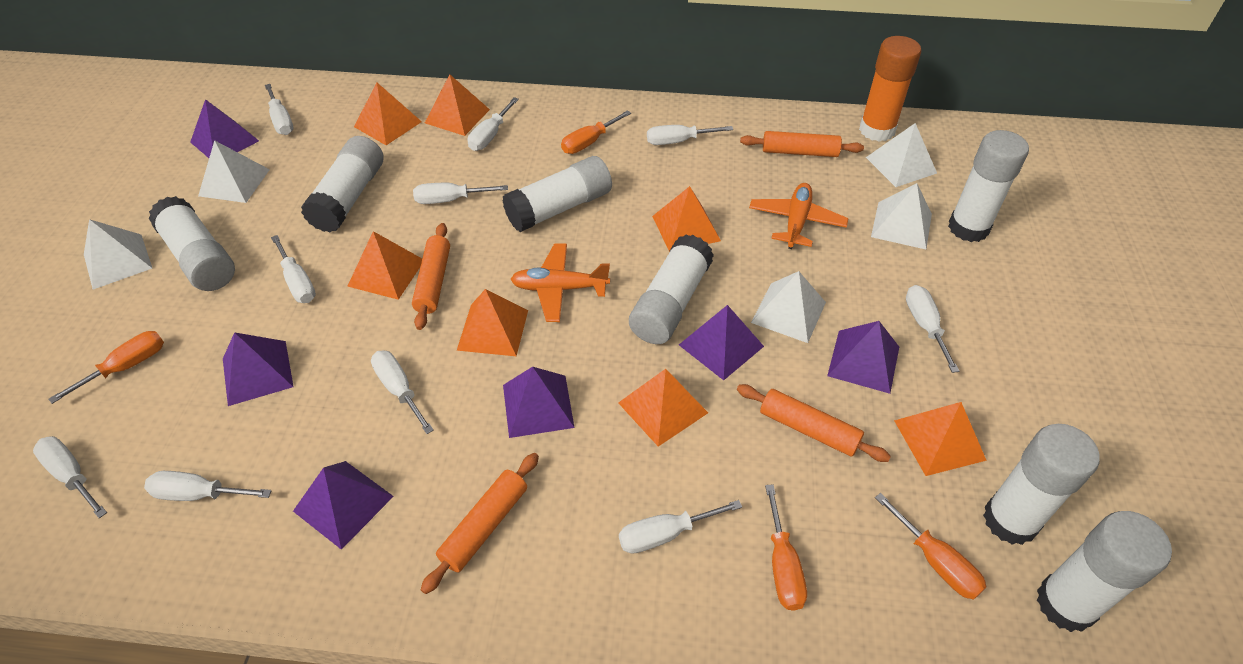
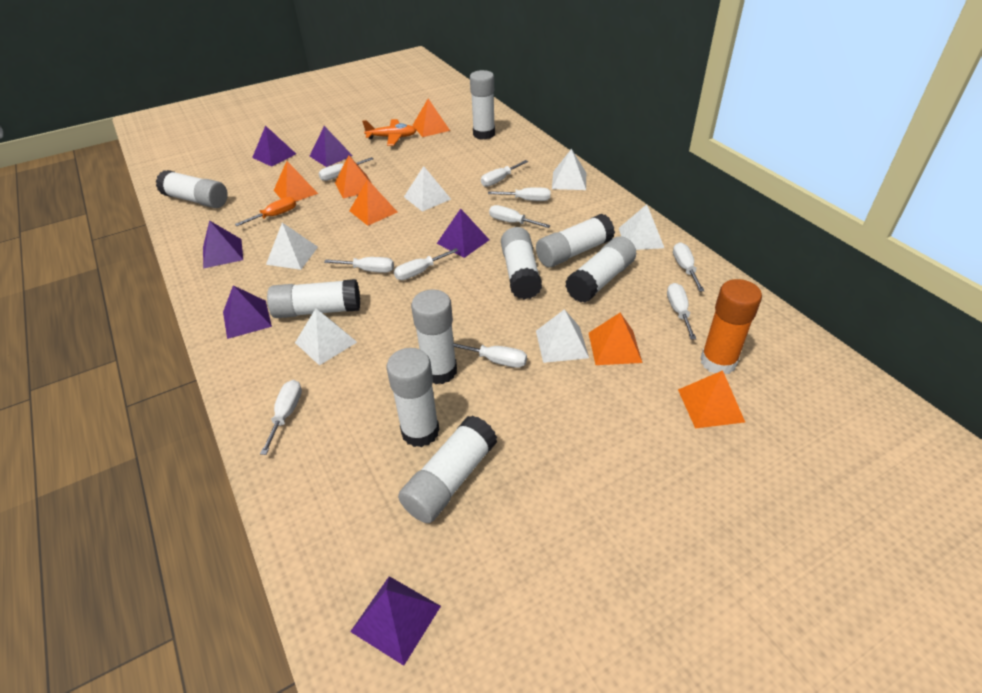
orange plane: 2 -> 1
orange pyramid: 7 -> 6
orange rolling pin: 4 -> 0
orange screwdriver: 4 -> 1
white glue stick: 7 -> 9
white pyramid: 5 -> 6

